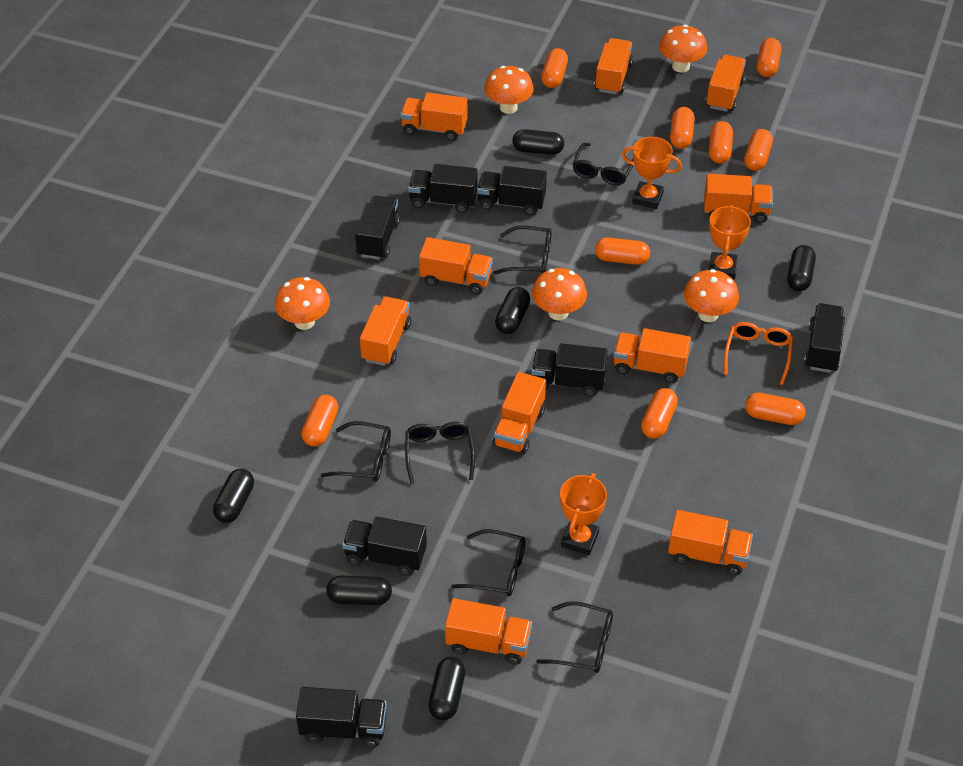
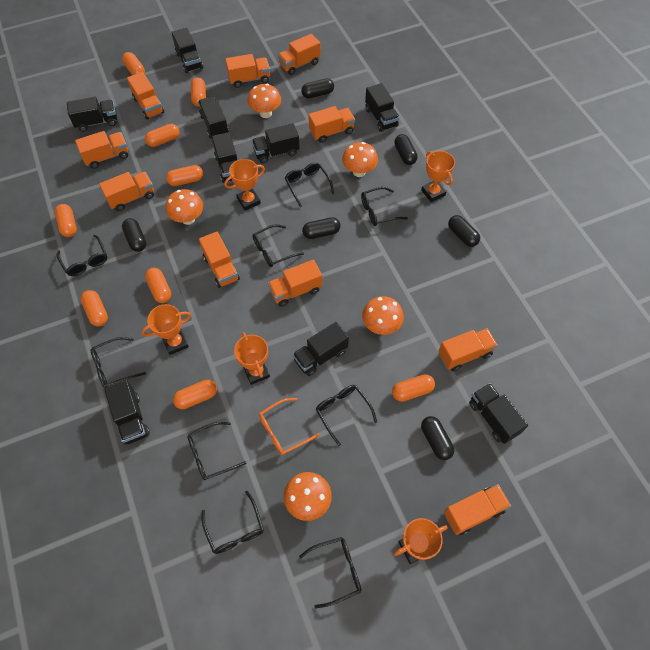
black glasses: 6 -> 9
black truck: 7 -> 9
orange trophy: 3 -> 5

